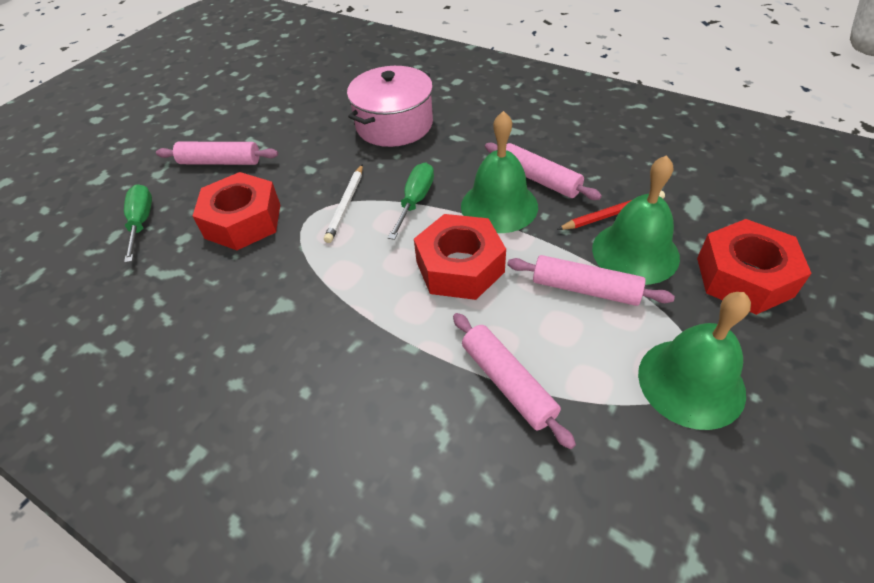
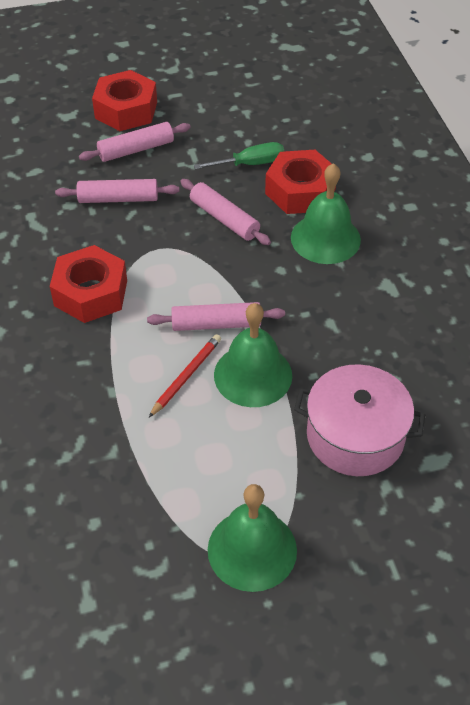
green screwdriver: 2 -> 1
white pencil: 1 -> 0

